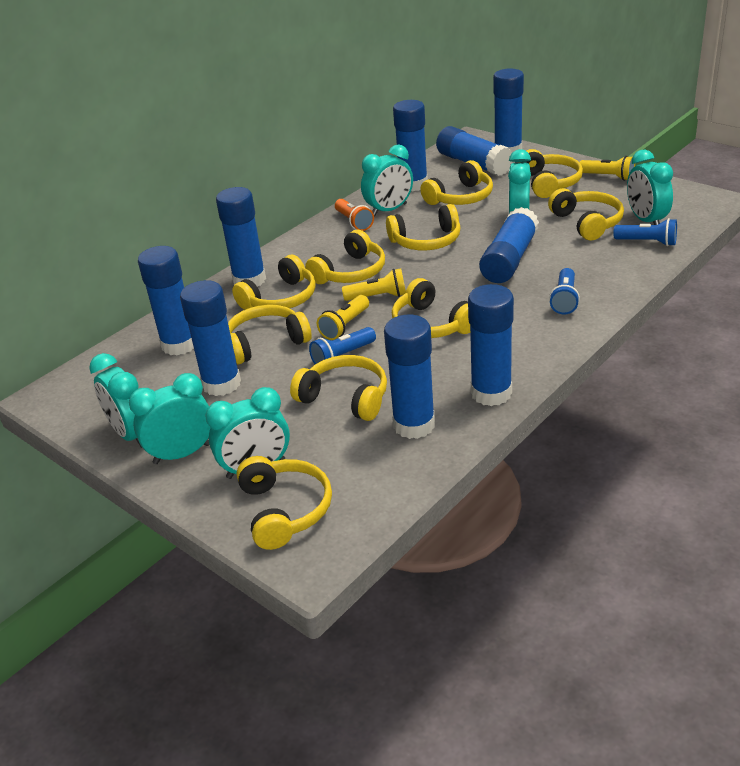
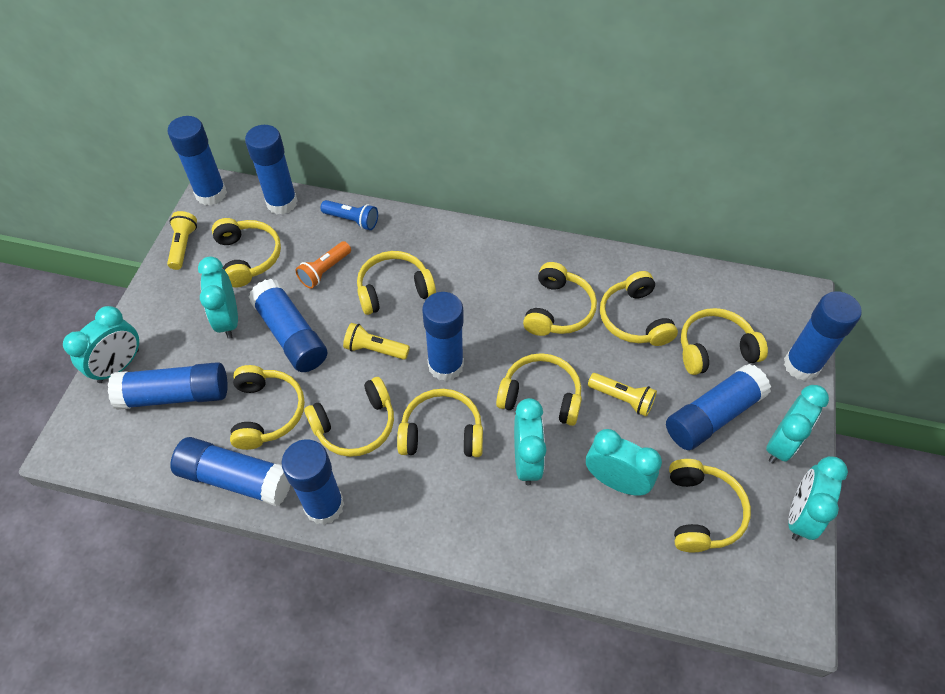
blue flashlight: 3 -> 1

